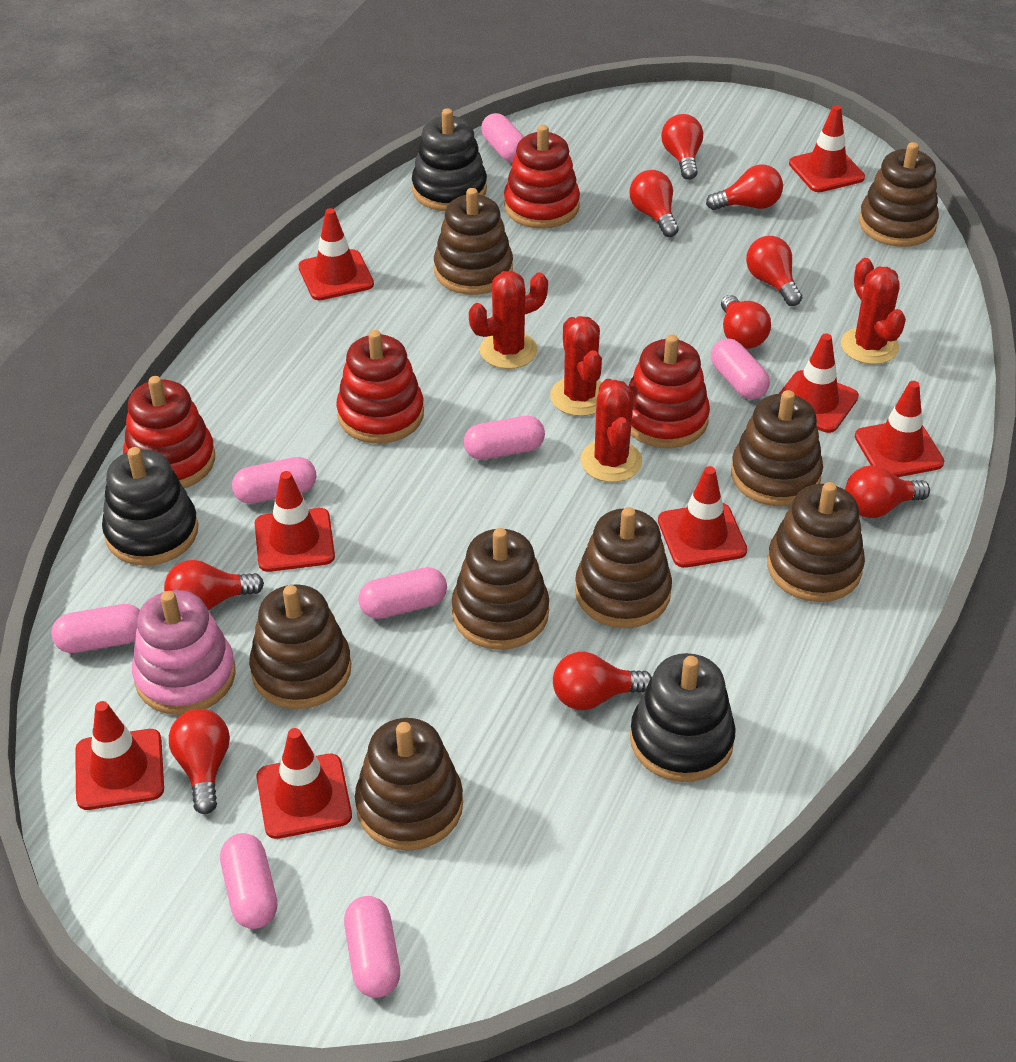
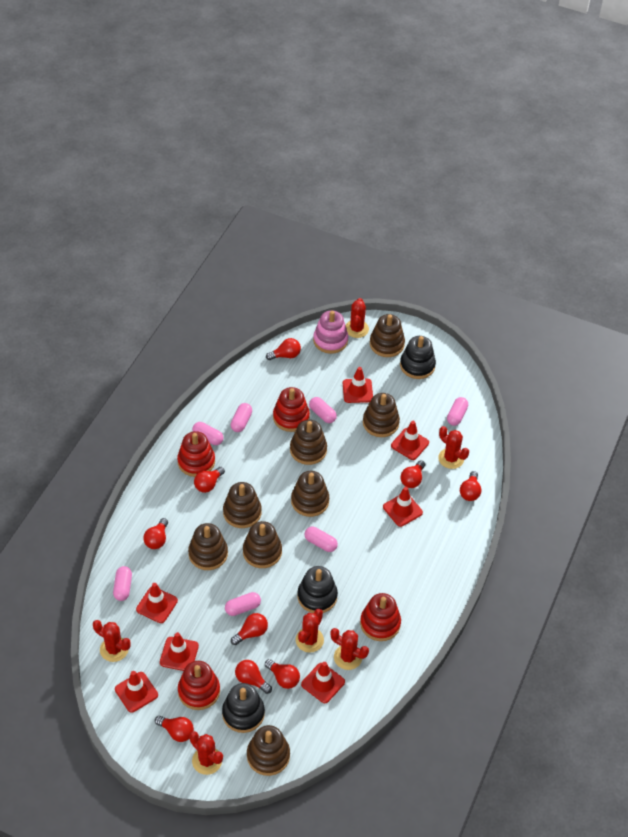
pink capsule: 8 -> 7
red cactus: 4 -> 6
red traffic cone: 8 -> 7

